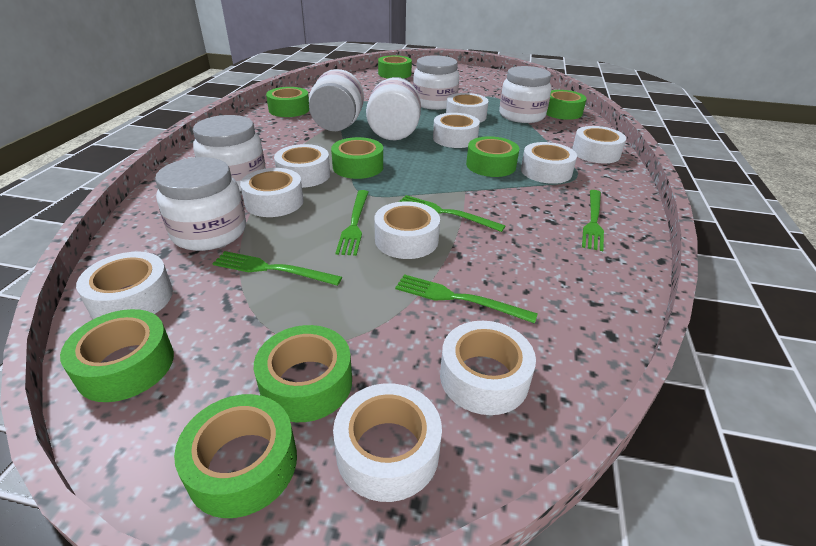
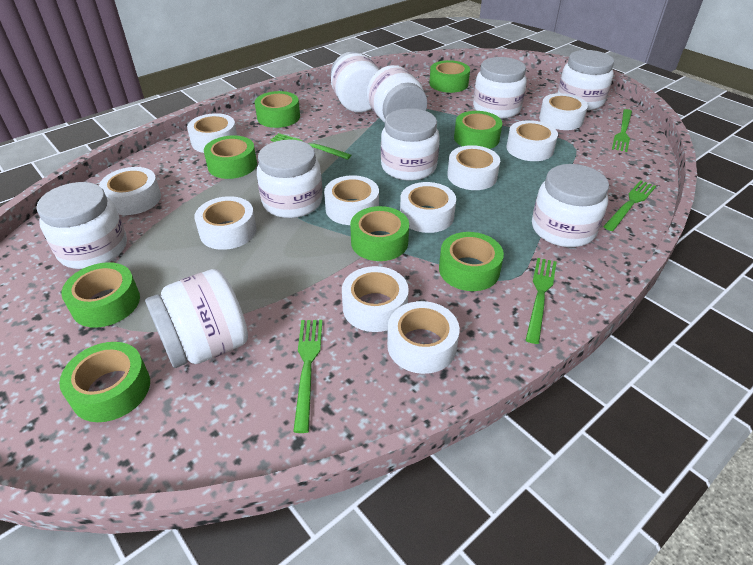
white jar: 6 -> 9

